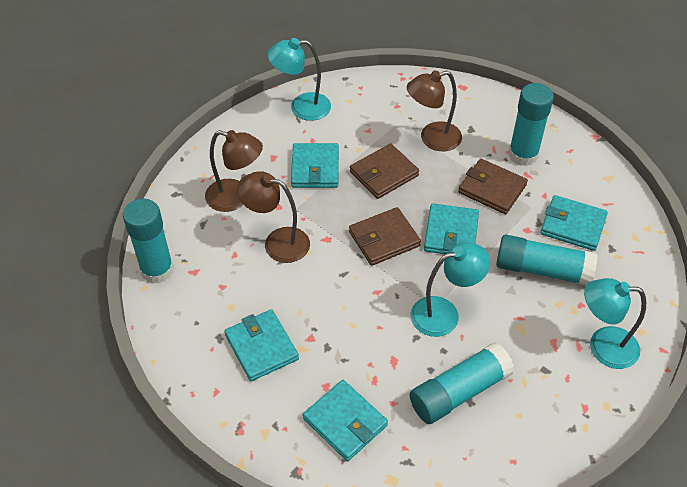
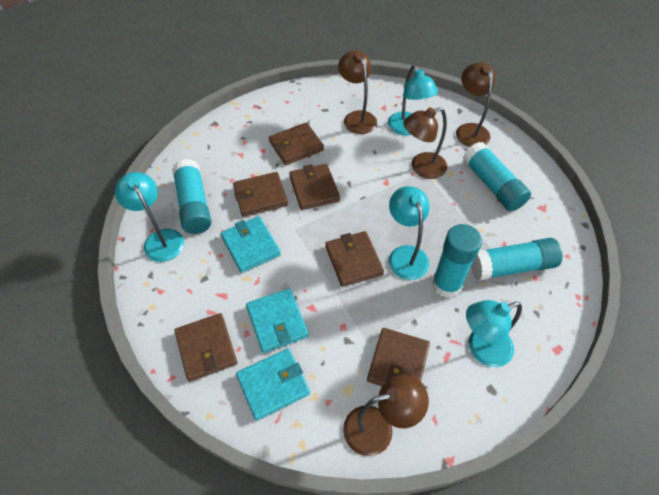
brown lamp: 3 -> 4
brown wallet: 3 -> 6
turquoise lamp: 3 -> 4
turquoise wallet: 5 -> 3

